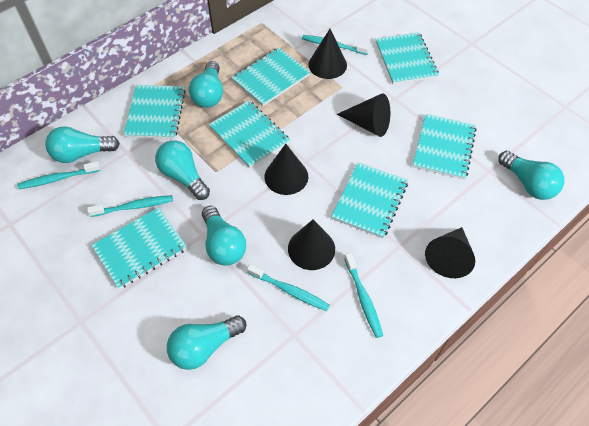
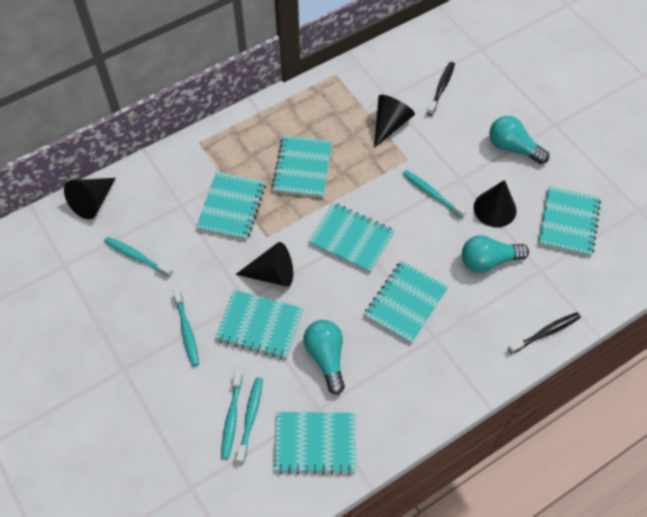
black cone: 5 -> 4
black toothbrush: 0 -> 2
turquoise light bulb: 6 -> 3

